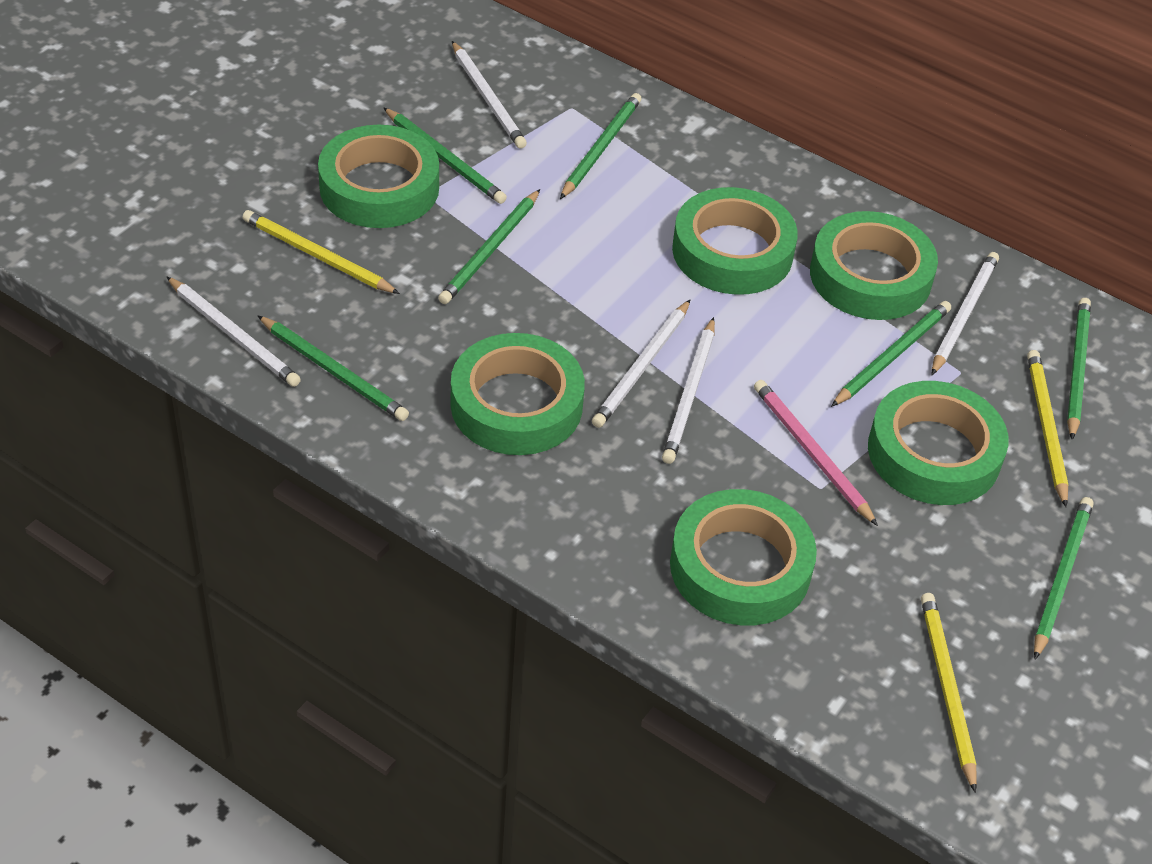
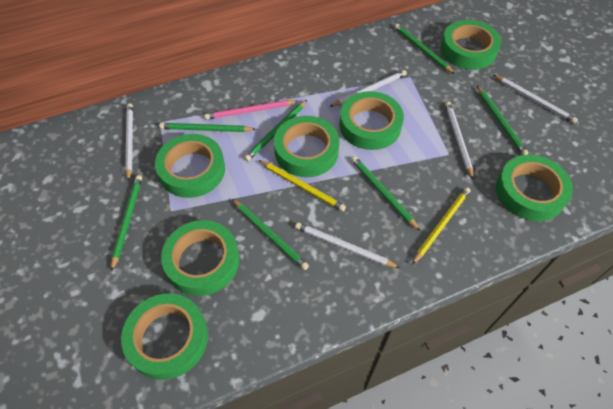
green tape: 6 -> 7
yellow pencil: 3 -> 2

